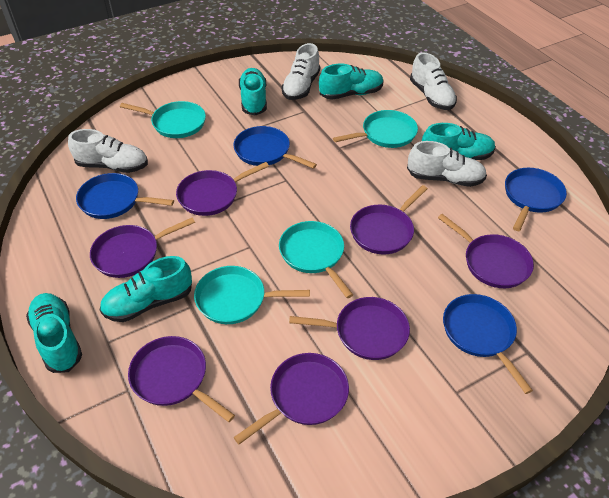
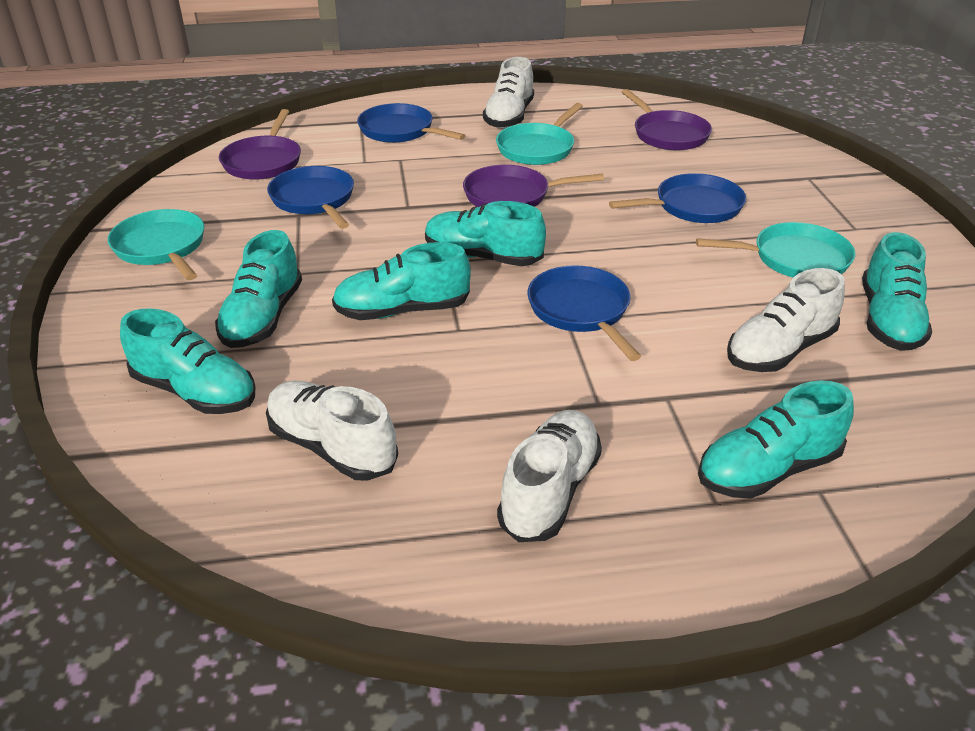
purple pan: 7 -> 3
turquoise pan: 4 -> 3
turquoise shoe: 5 -> 6

